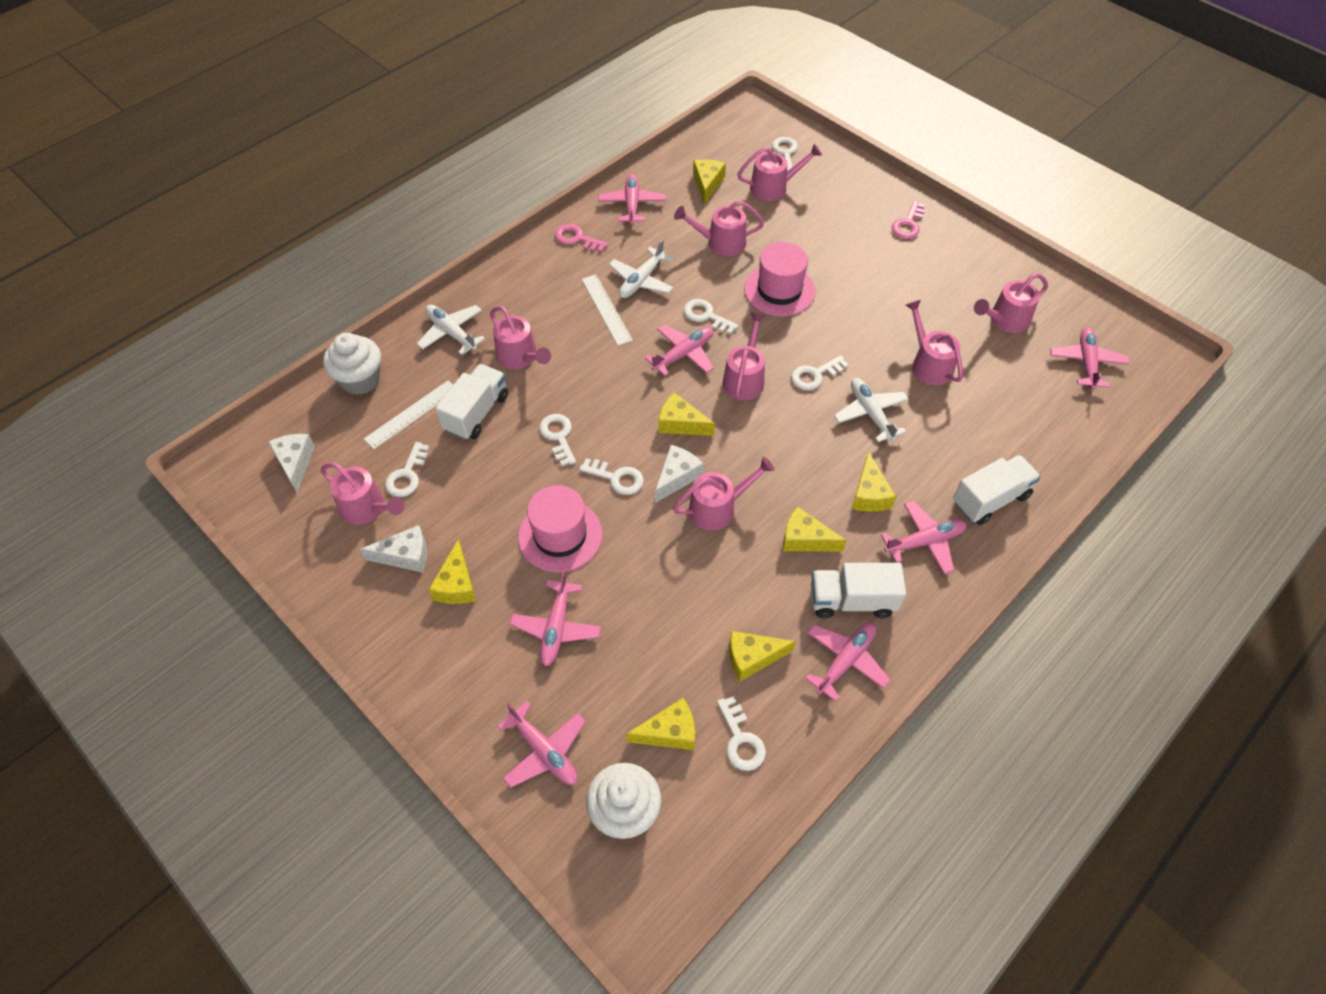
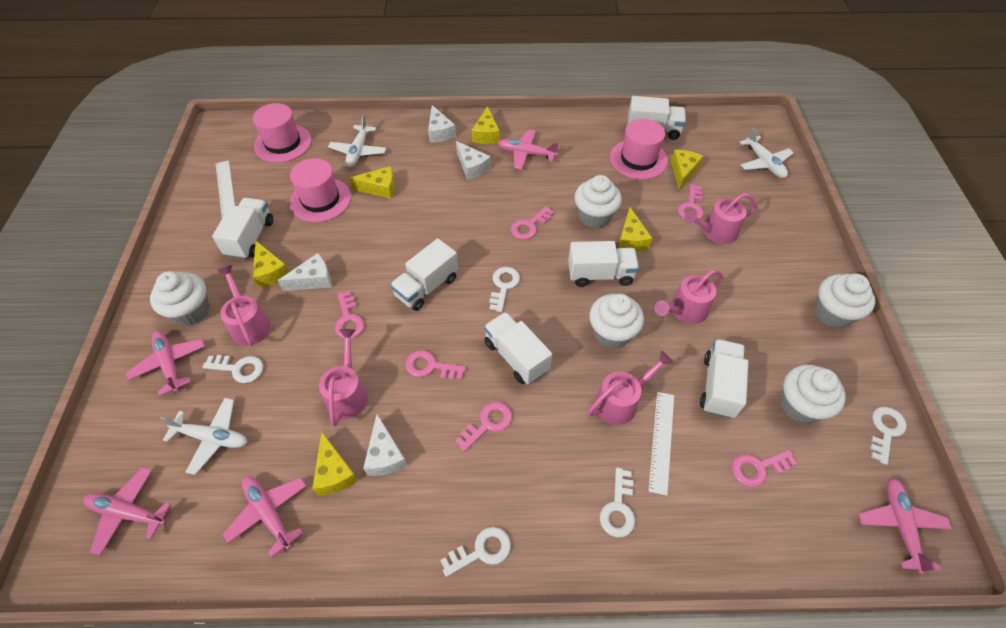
pink hat: 2 -> 3
pink key: 2 -> 6
pink plane: 7 -> 5
pink watering can: 8 -> 5
white cheese: 3 -> 4
white cupcake: 2 -> 5
white key: 7 -> 5
white truck: 3 -> 6
yellow cheese: 7 -> 6

